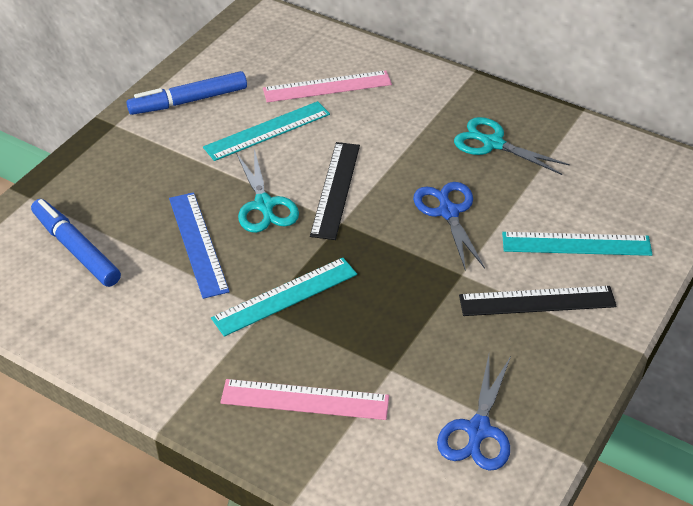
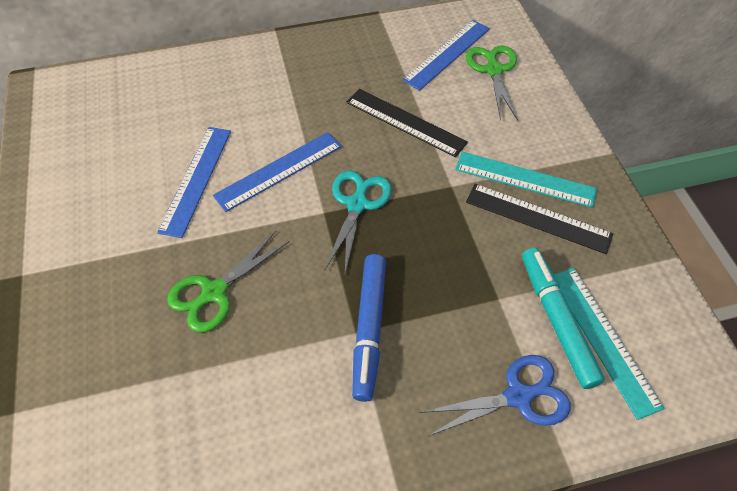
blue marker: 2 -> 1
blue ruler: 1 -> 3
blue scissors: 2 -> 1
green scissors: 0 -> 2
pink ruler: 2 -> 0
turquoise marker: 0 -> 1
turquoise ruler: 3 -> 2
turquoise scissors: 2 -> 1

